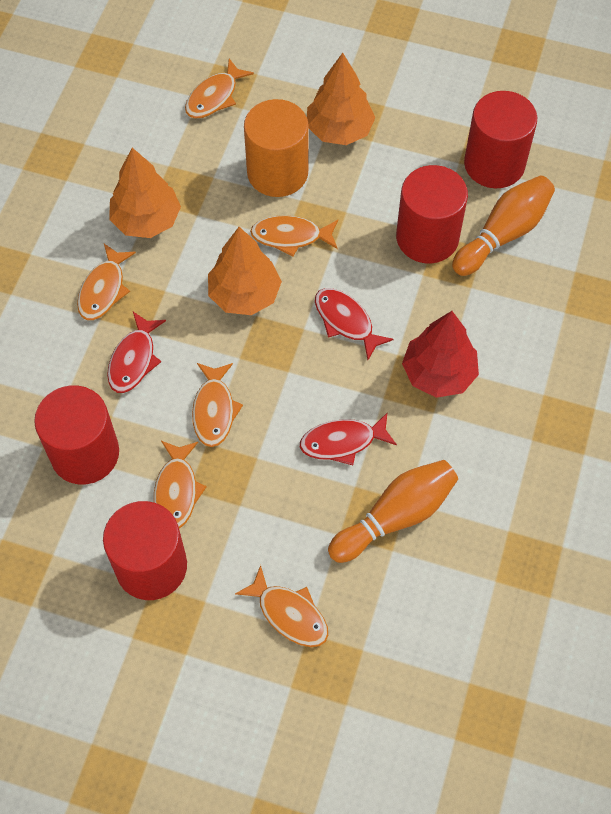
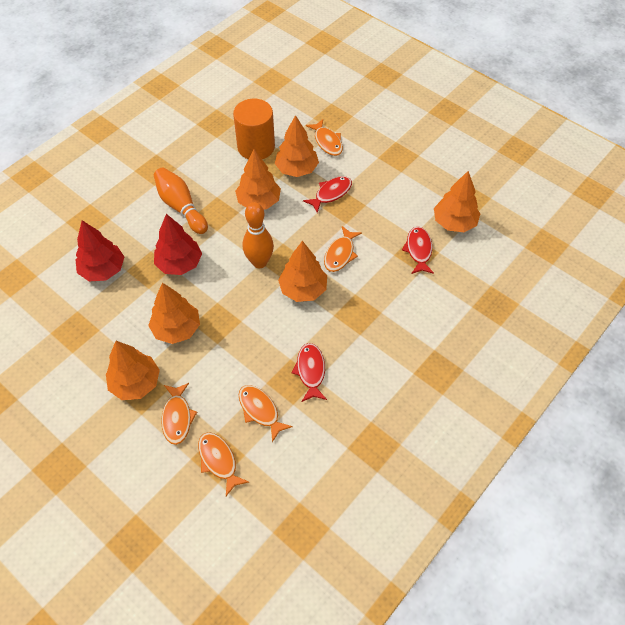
orange fish: 6 -> 5
orange tree: 3 -> 6
red cylinder: 4 -> 0
red tree: 1 -> 2

